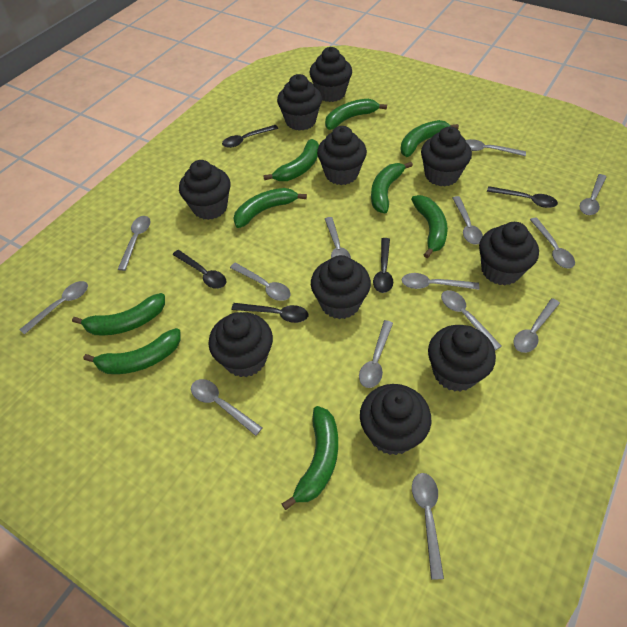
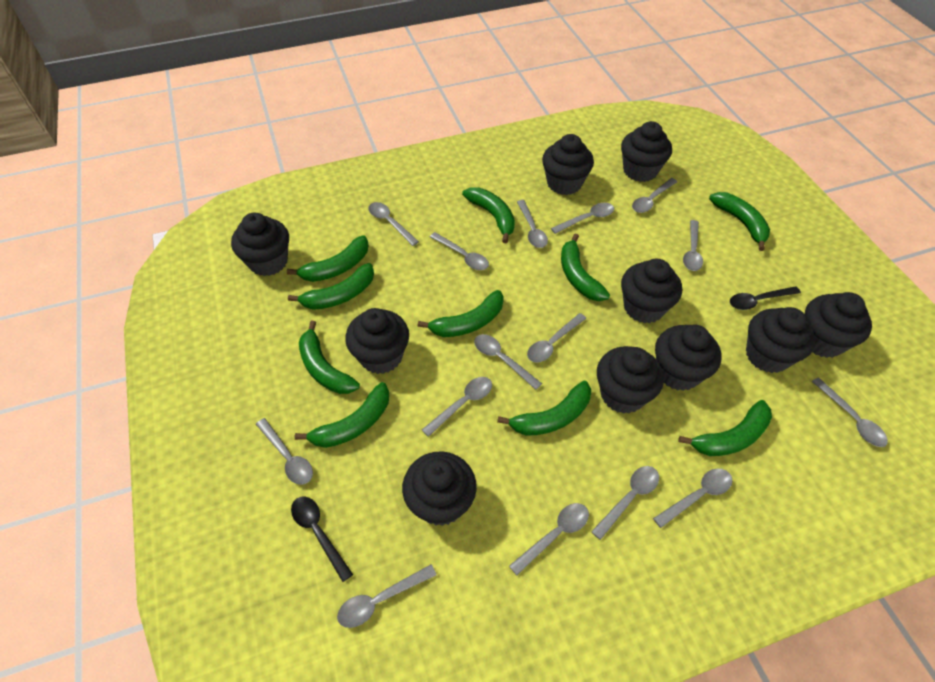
black spoon: 5 -> 2
green banana: 9 -> 10
grey spoon: 14 -> 15

